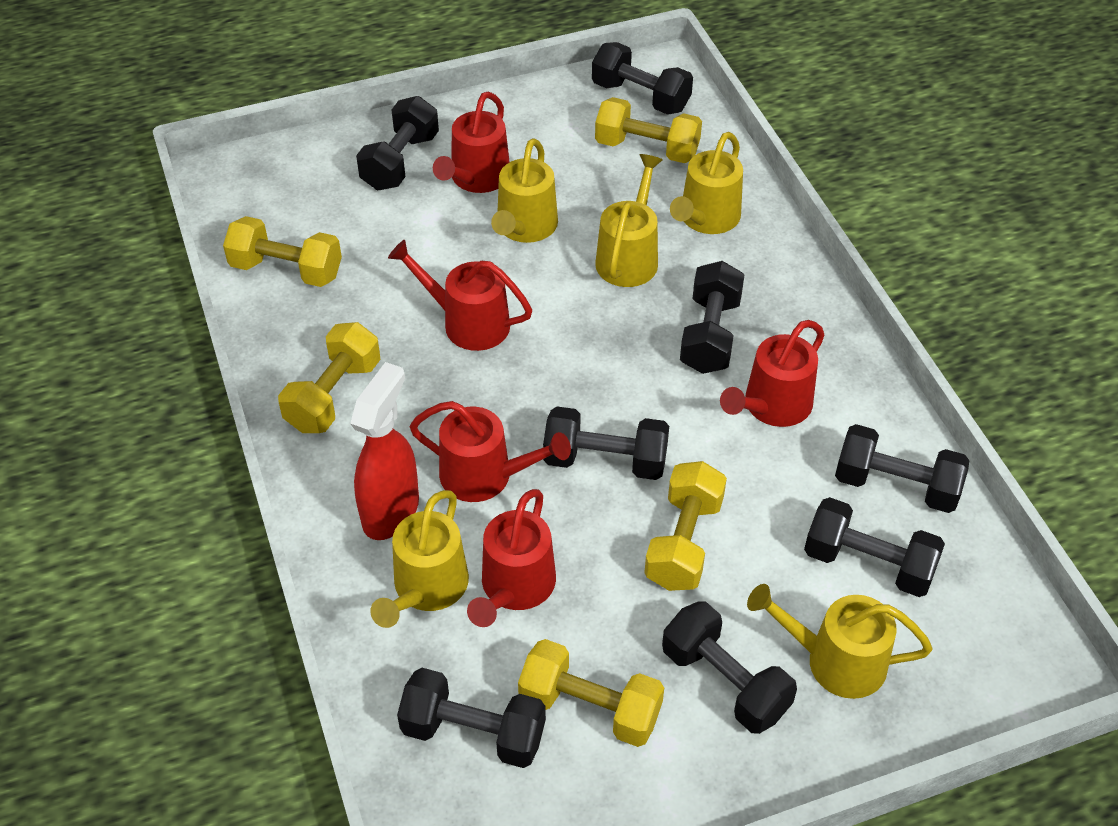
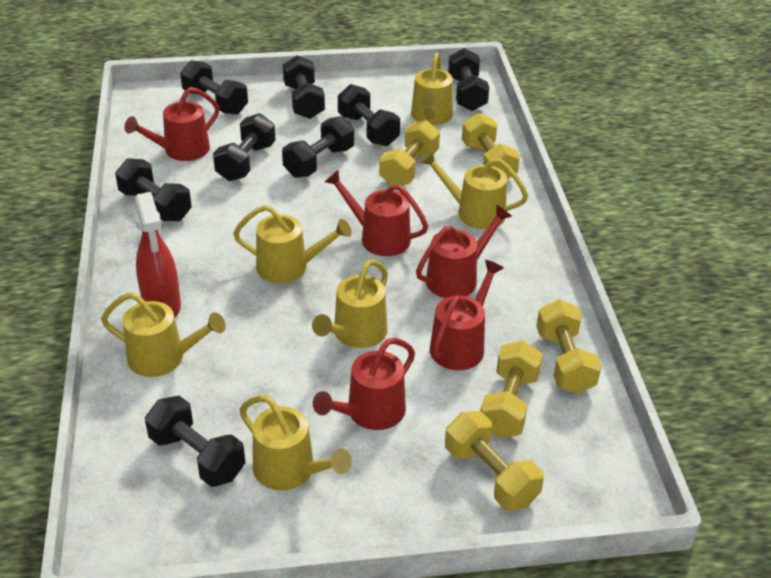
yellow watering can: 5 -> 6

